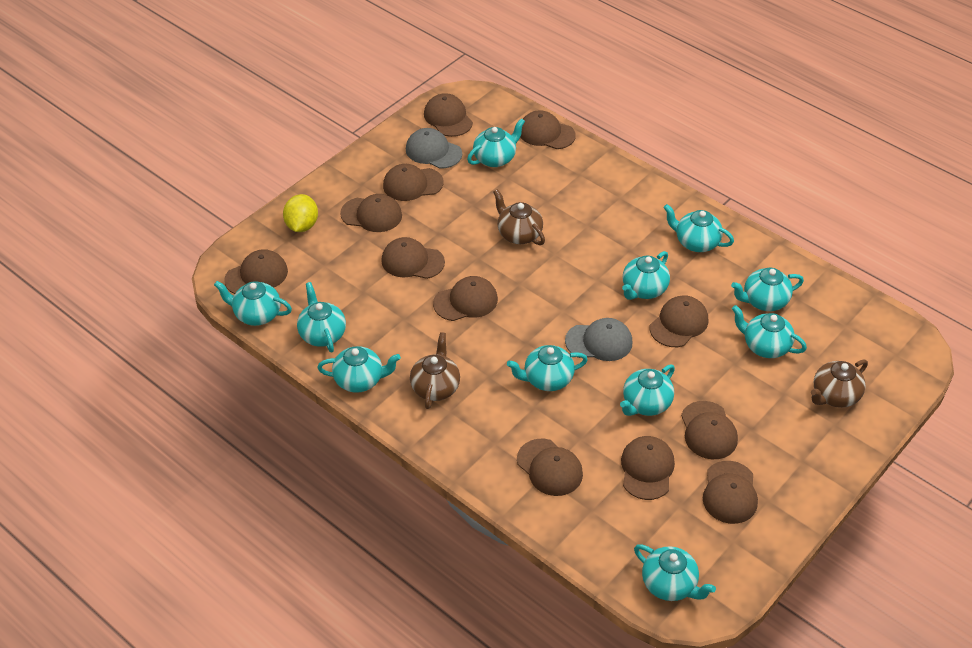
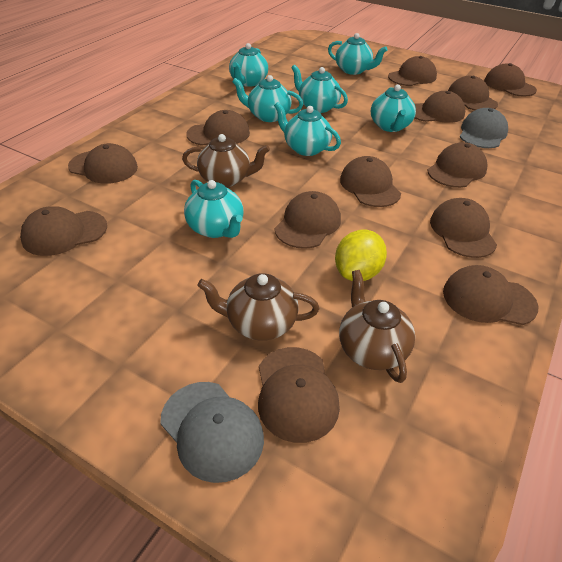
brown cap: 12 -> 13
turquoise teapot: 11 -> 7

